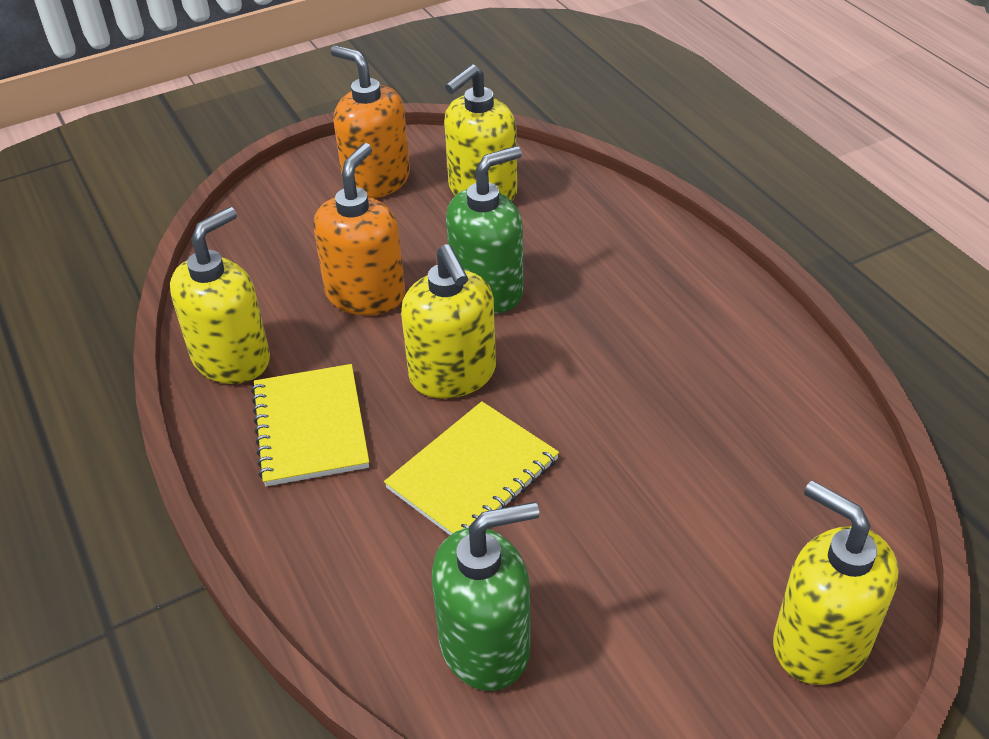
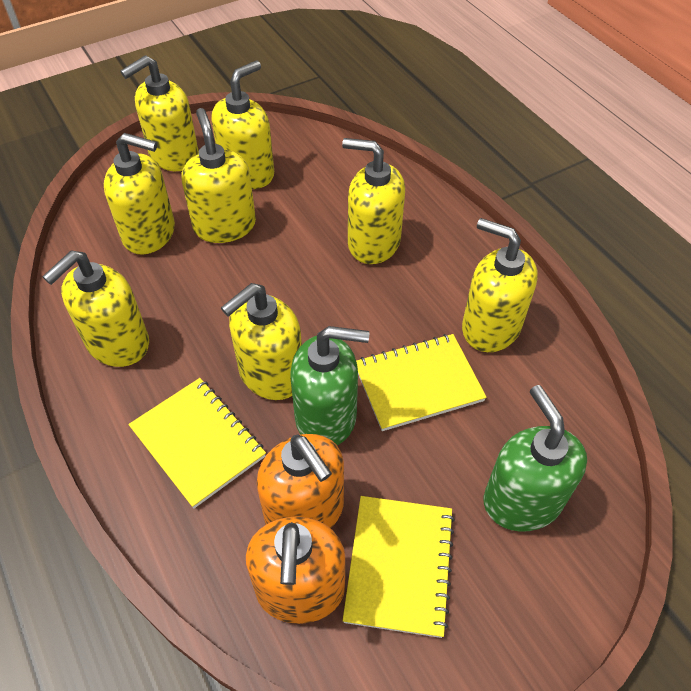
yellow notebook: 2 -> 3
yellow soap dispenser: 4 -> 8

